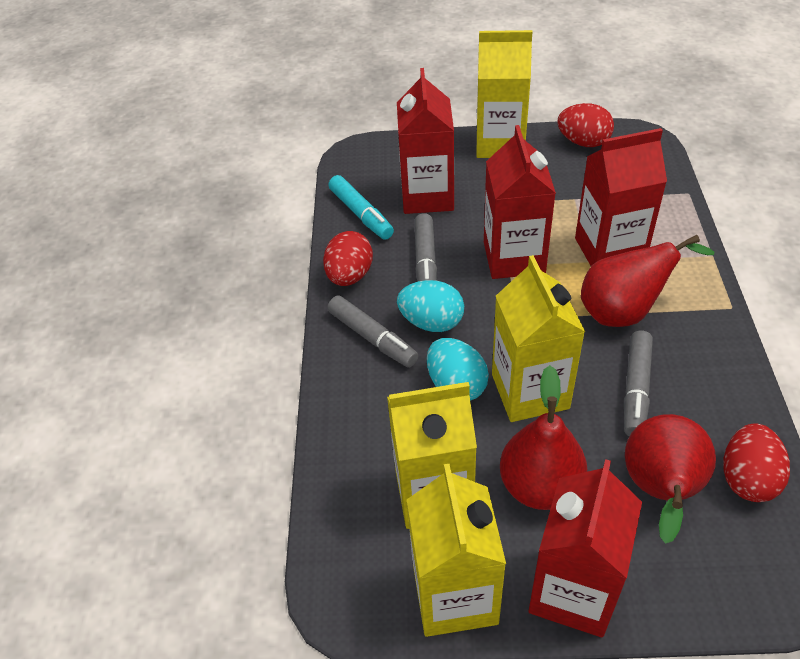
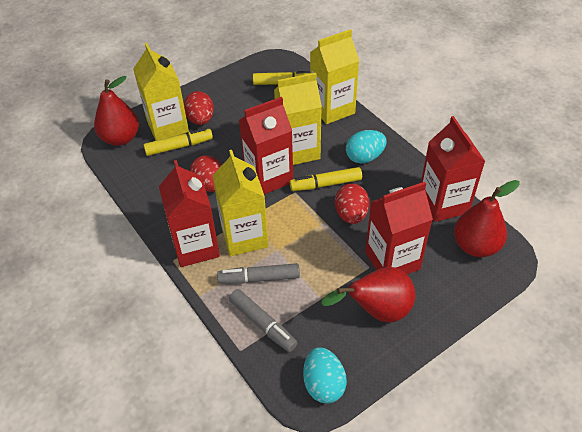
grey marker: 3 -> 2
turquoise marker: 1 -> 0
yellow marker: 0 -> 3

